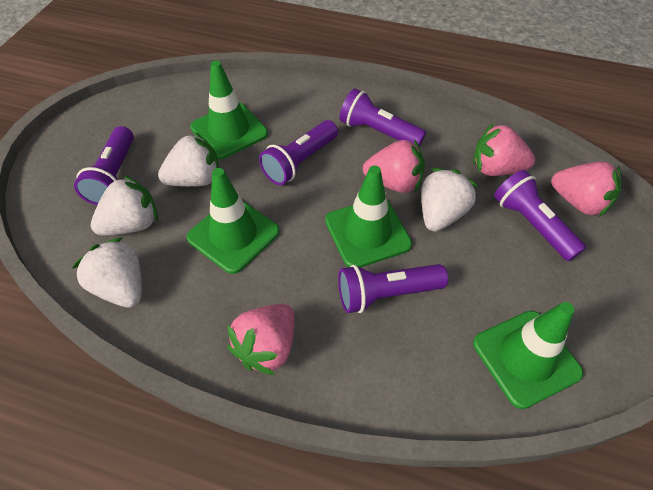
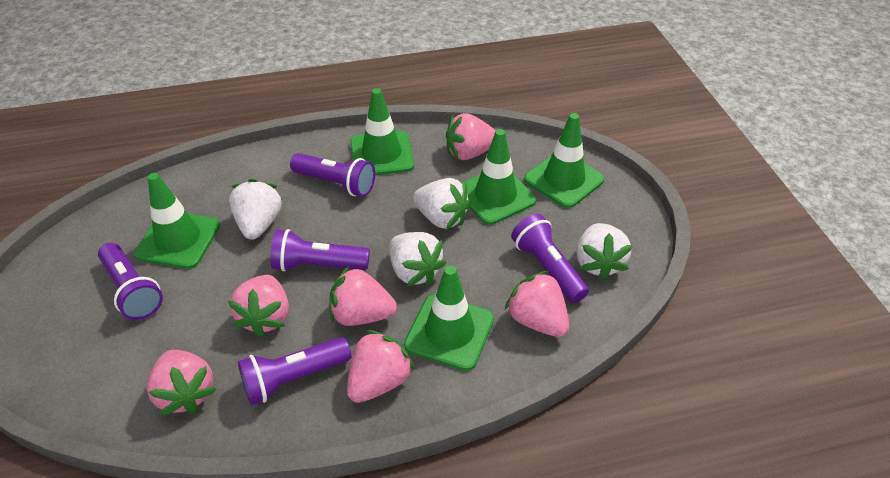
green traffic cone: 4 -> 5
pink strawberry: 4 -> 6

